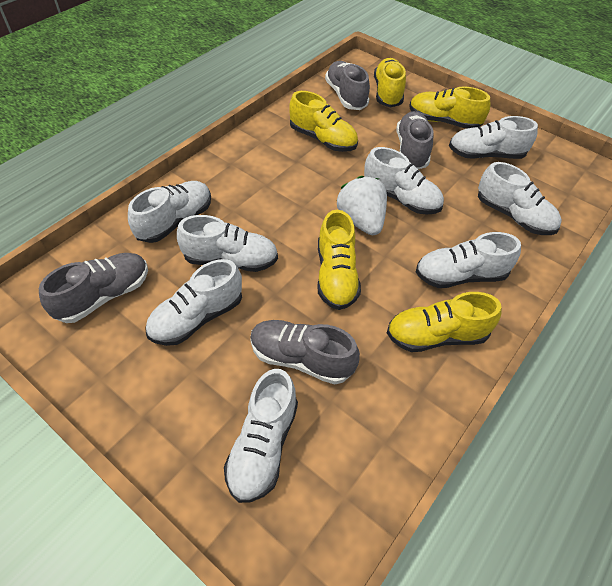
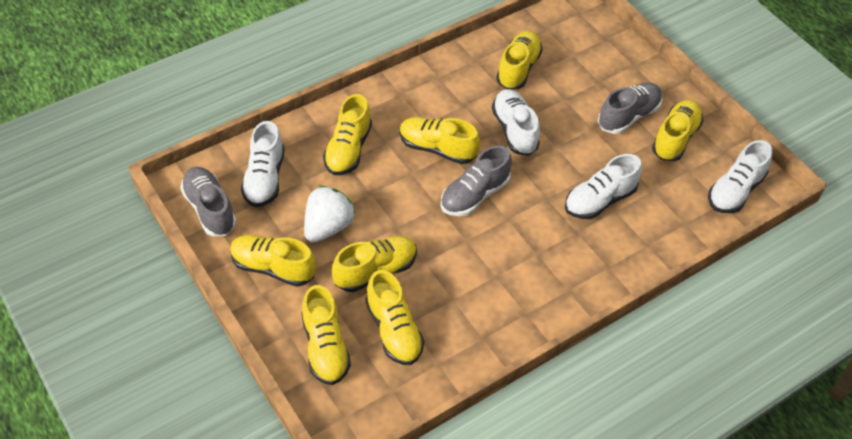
grey shoe: 4 -> 3
white shoe: 8 -> 4
yellow shoe: 5 -> 8

